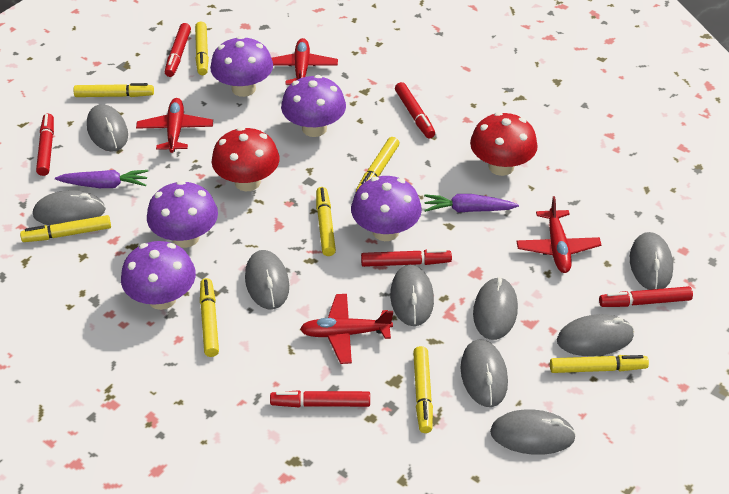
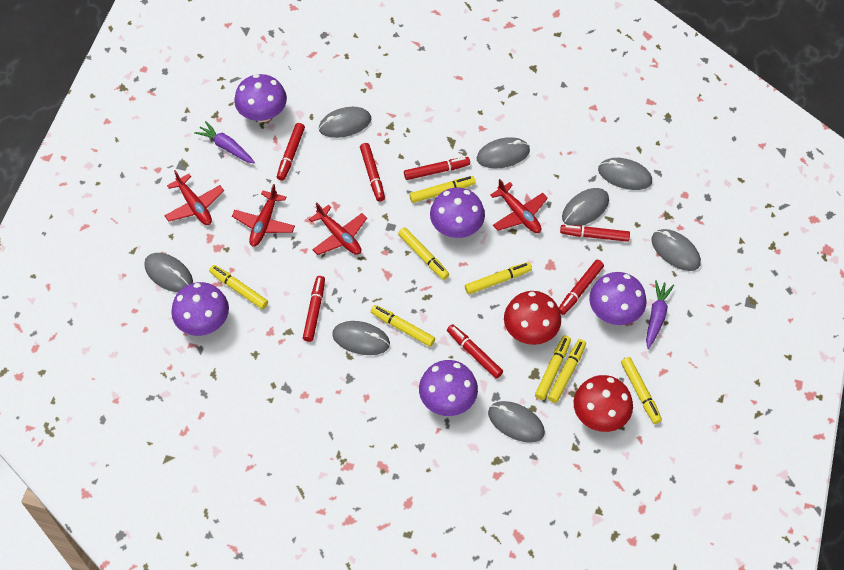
grey mouse: 9 -> 8
red marker: 6 -> 7

